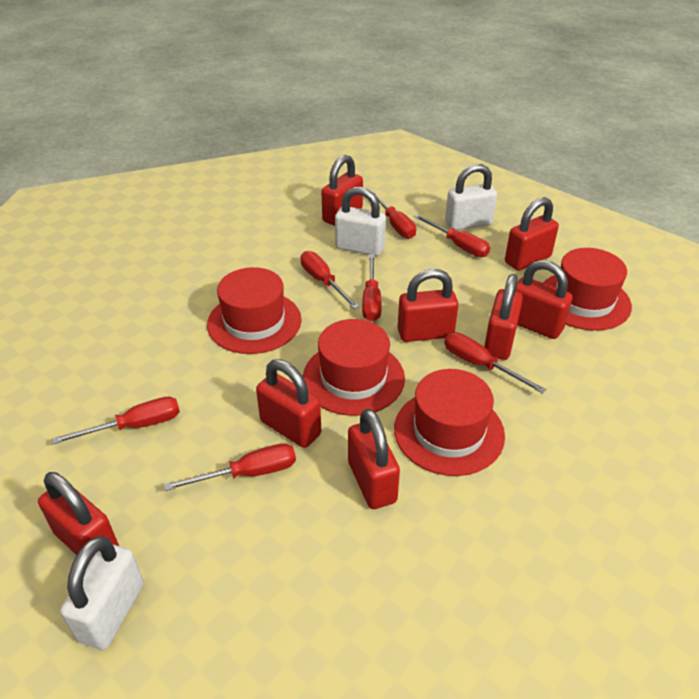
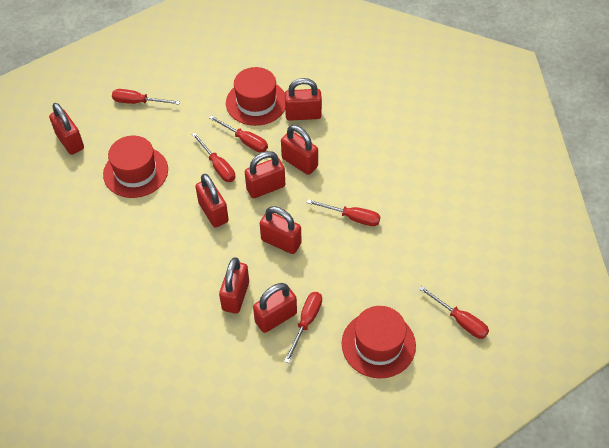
red hat: 4 -> 3
red screwdriver: 7 -> 6
white padlock: 3 -> 0

